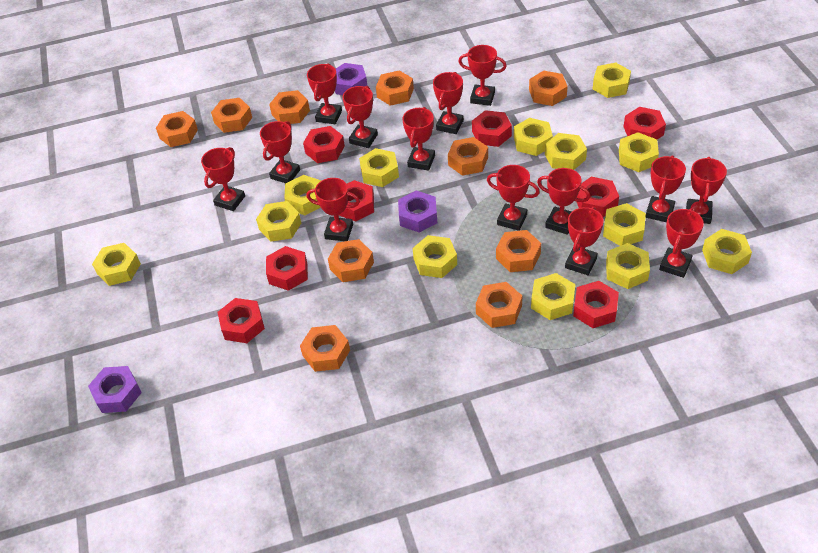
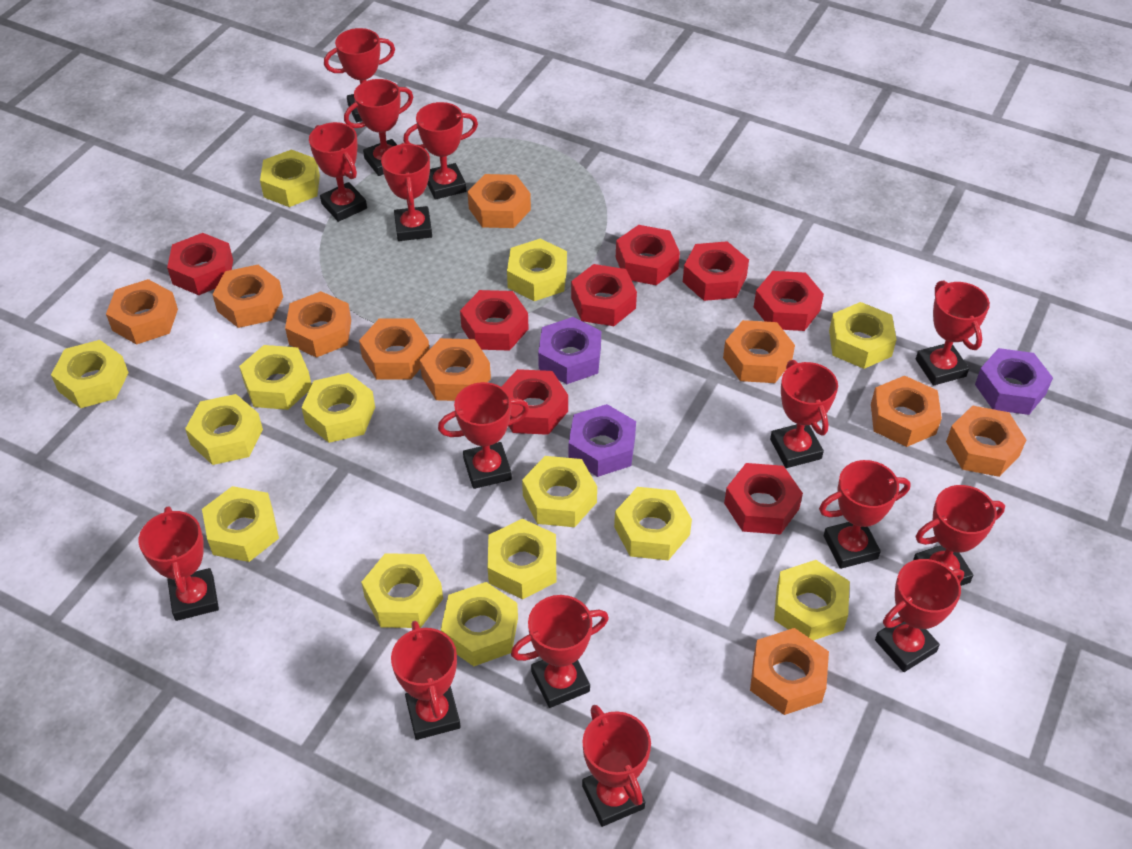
red trophy: 14 -> 15
yellow nut: 13 -> 14

